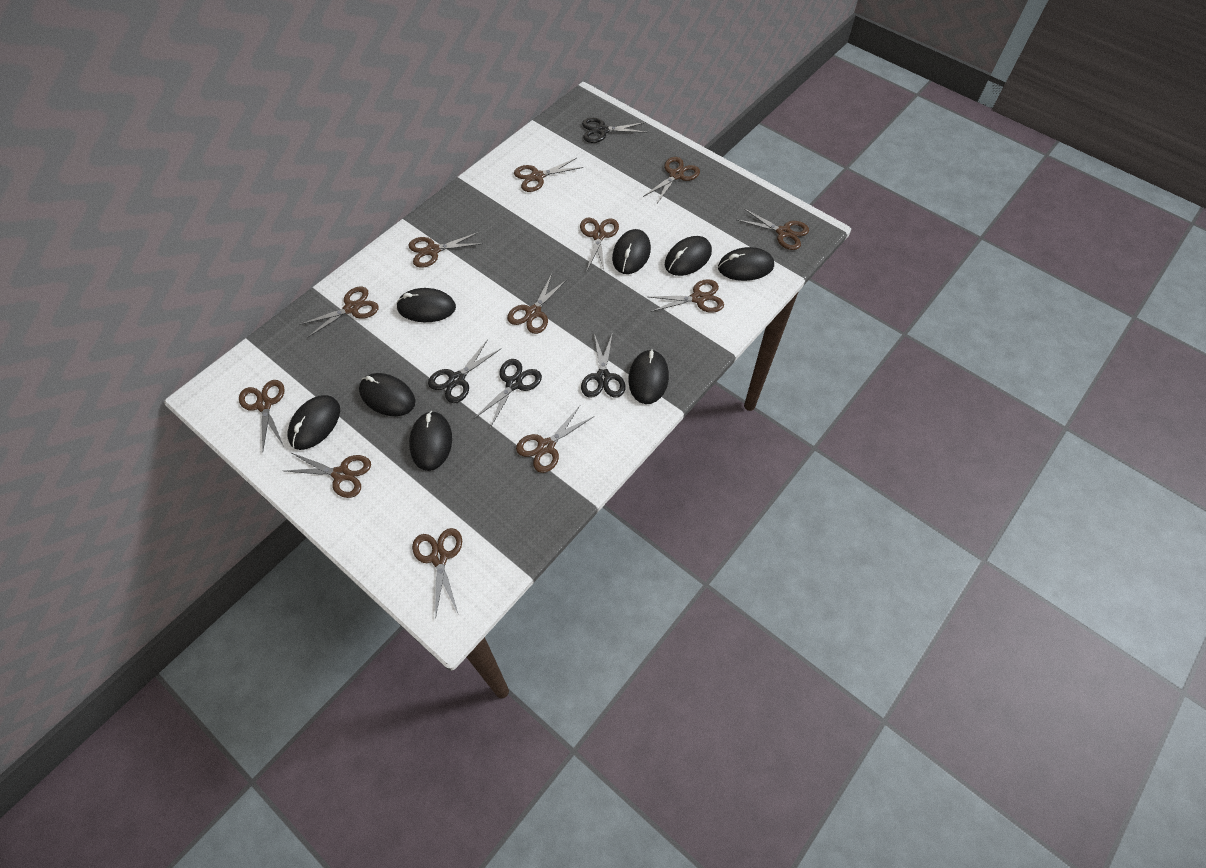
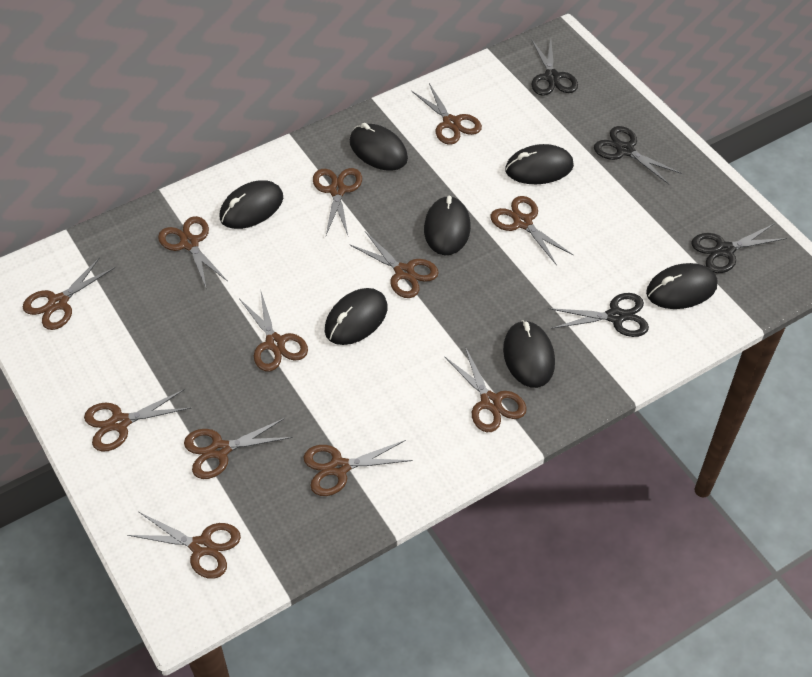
black mouse: 8 -> 7

